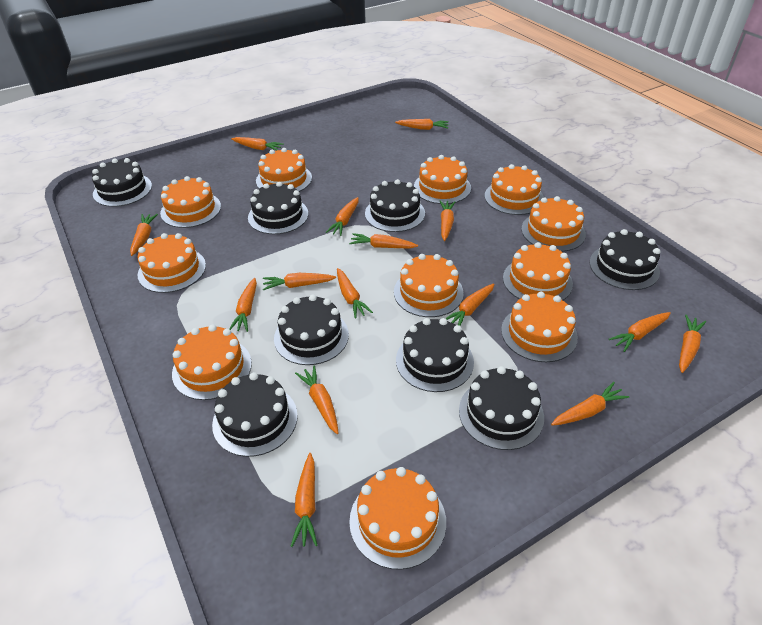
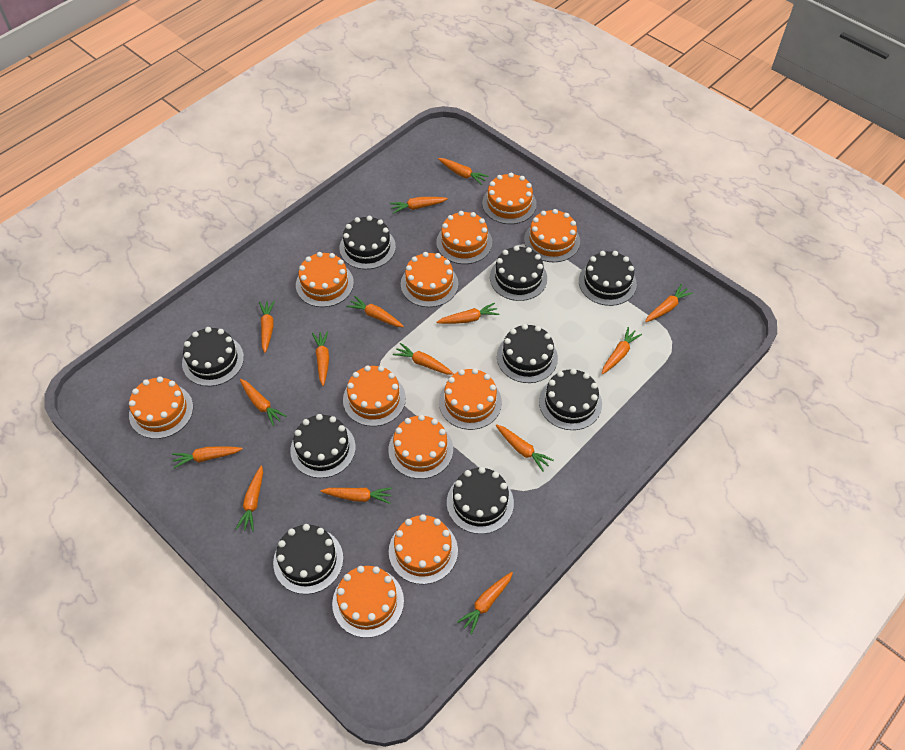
black cake: 8 -> 9

